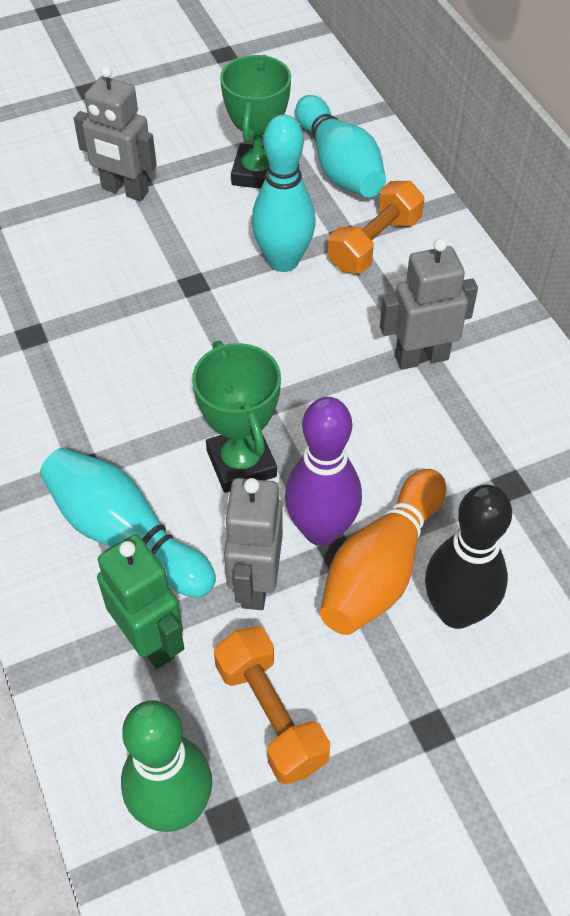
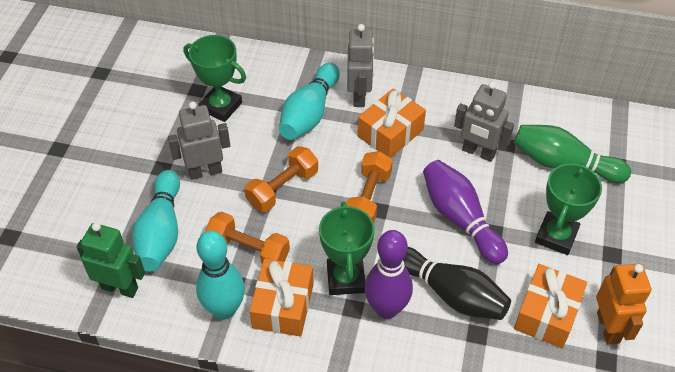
green trophy: 2 -> 3
orange bowling pin: 1 -> 0
orange dumbbell: 2 -> 3
orange gift: 0 -> 3
orange robot: 0 -> 1
purple bowling pin: 1 -> 2

